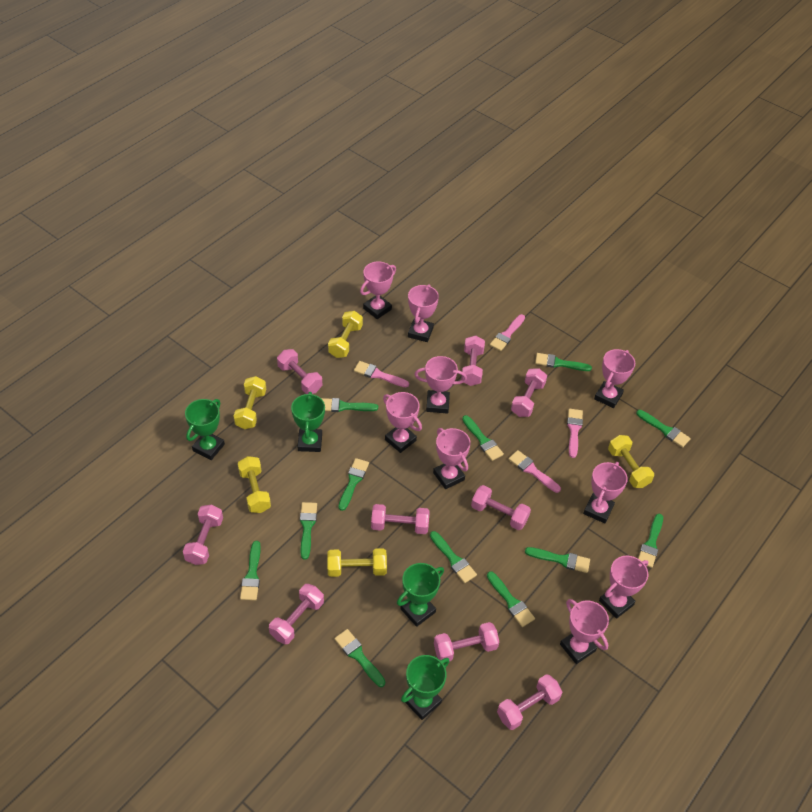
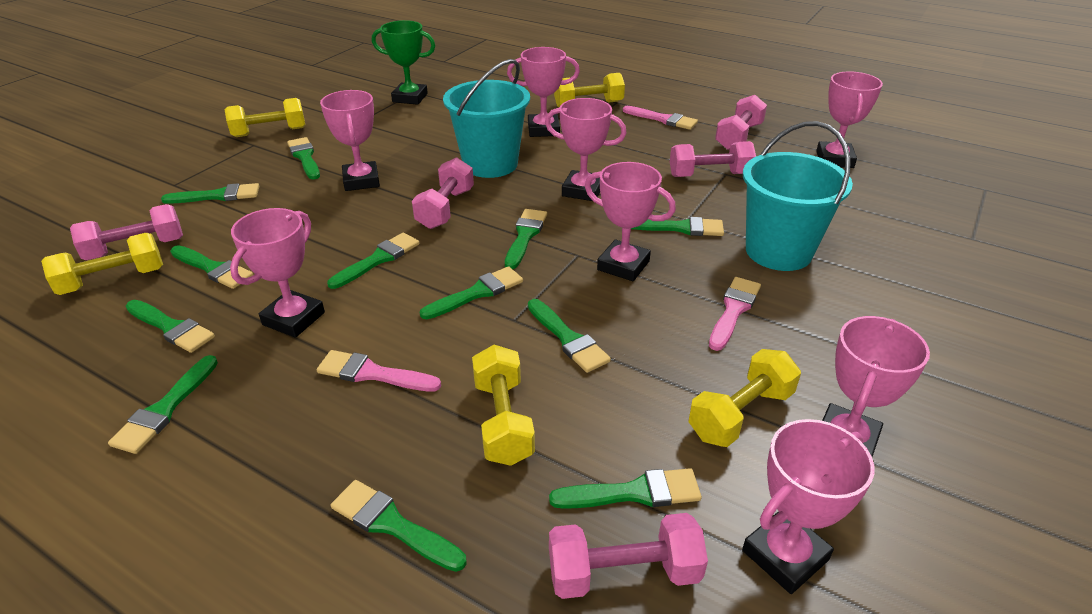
green trophy: 4 -> 1
pink brush: 4 -> 3
pink dumbbell: 9 -> 5
pink trophy: 9 -> 8
turquoise bucket: 0 -> 2

